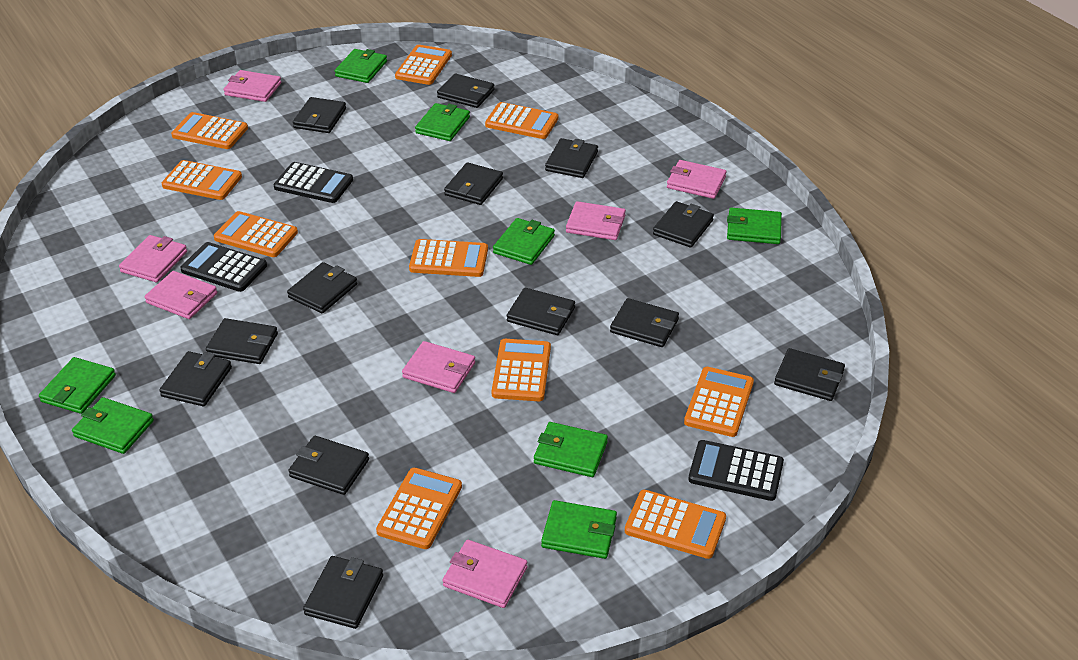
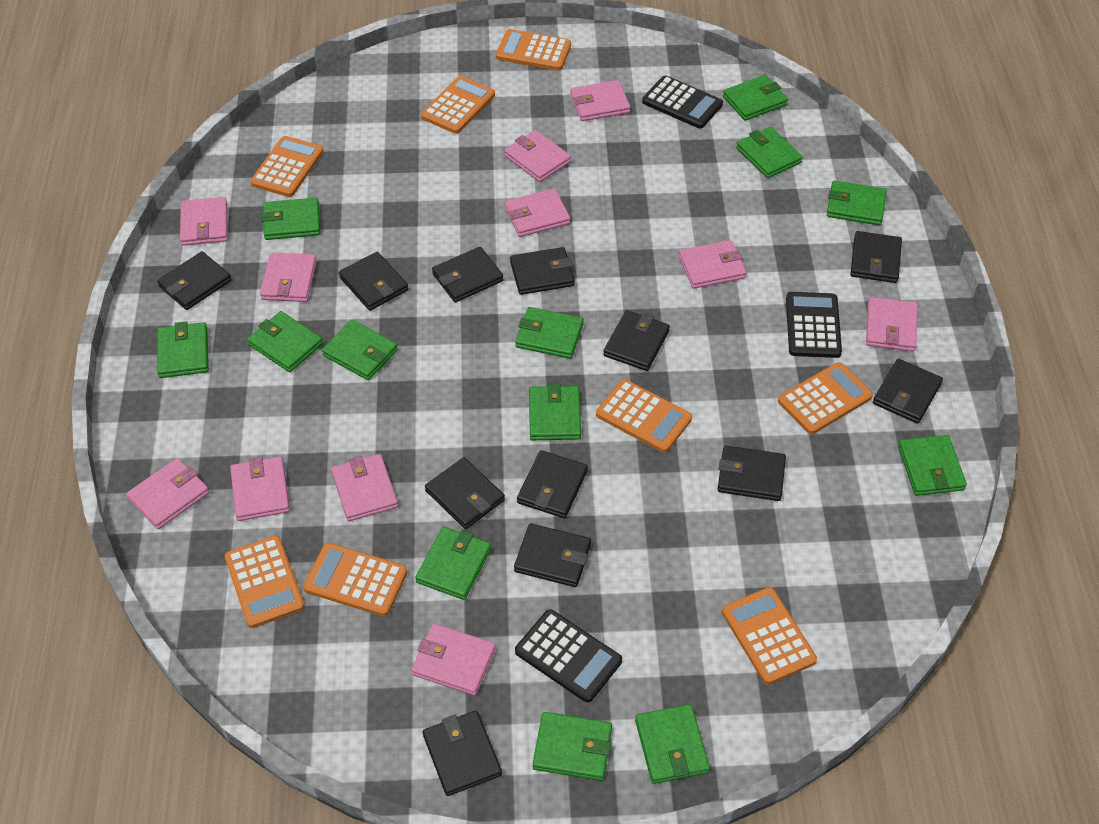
black wallet: 13 -> 12
green wallet: 8 -> 13
orange calculator: 10 -> 8
pink wallet: 7 -> 11

